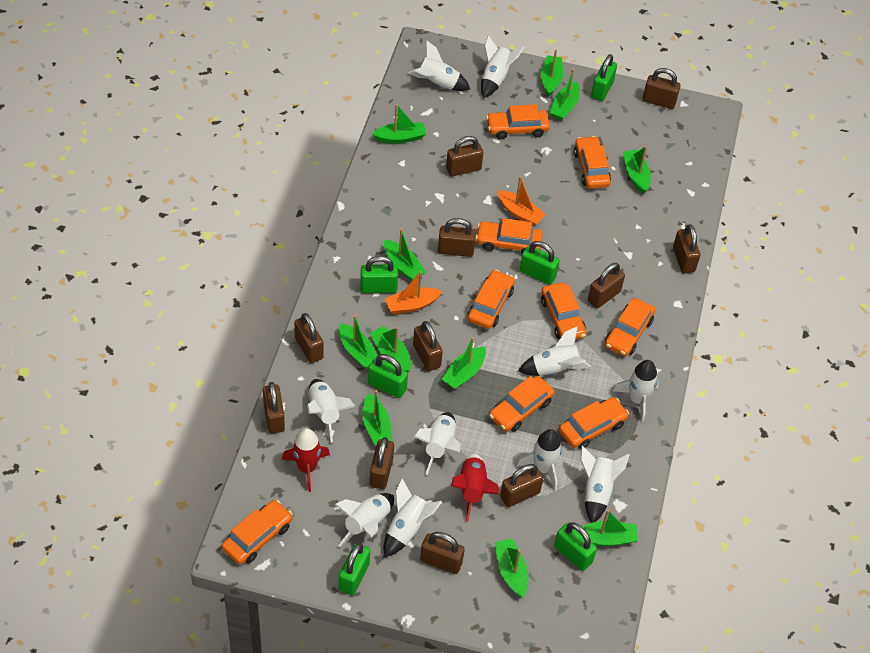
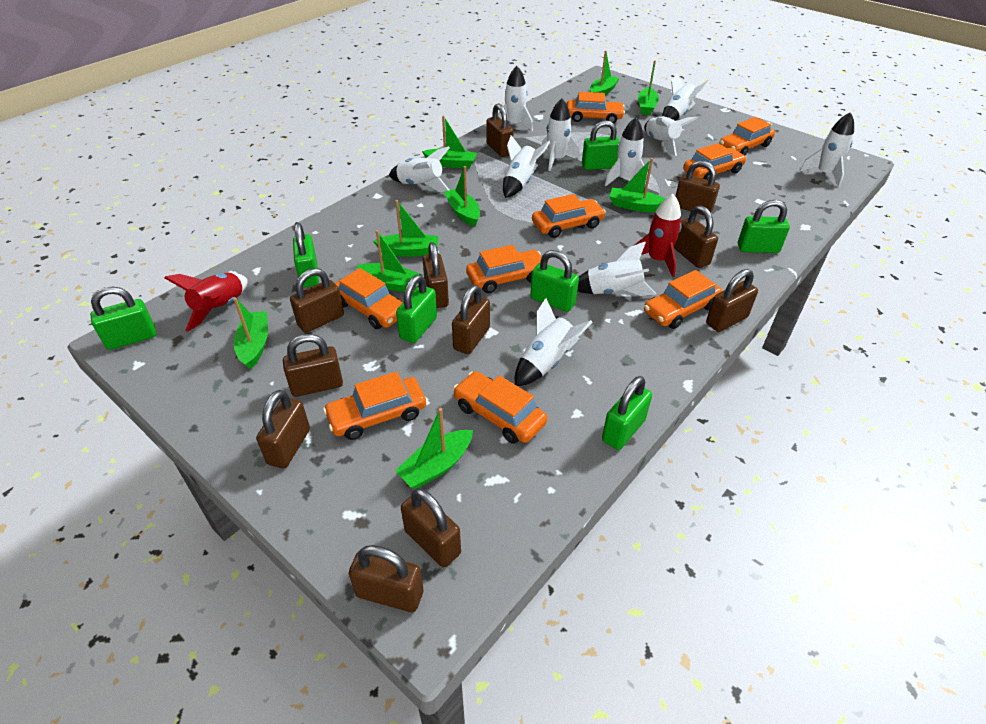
green boat: 11 -> 9
green padlock: 6 -> 7
orange boat: 2 -> 0

